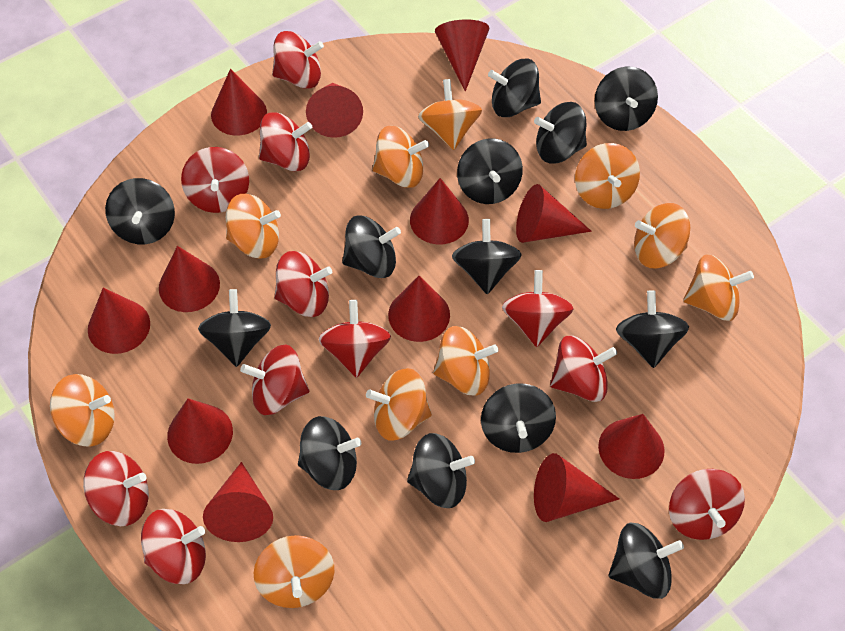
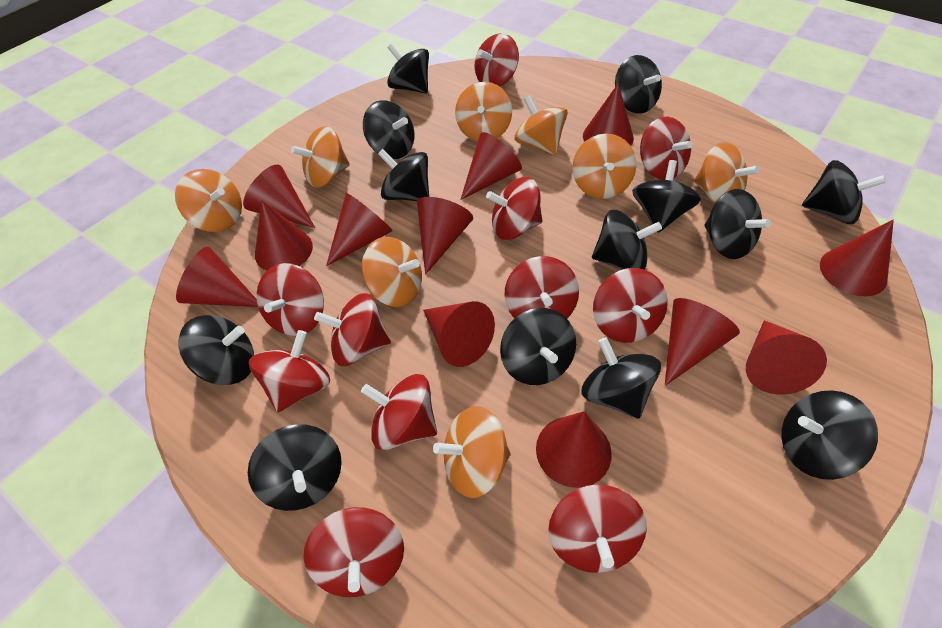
orange spinning top: 10 -> 8

